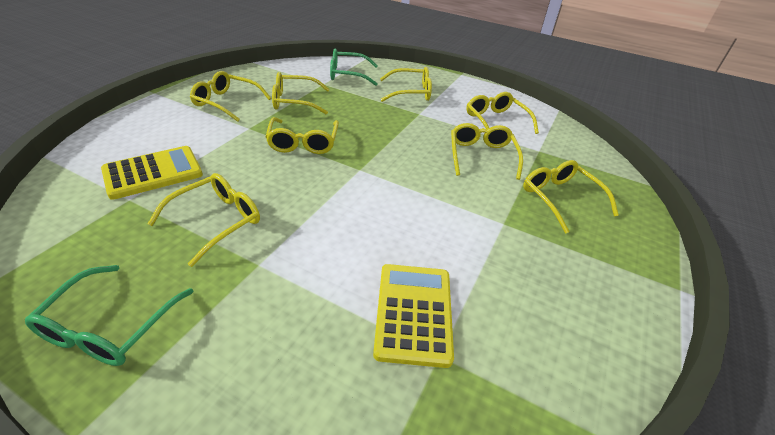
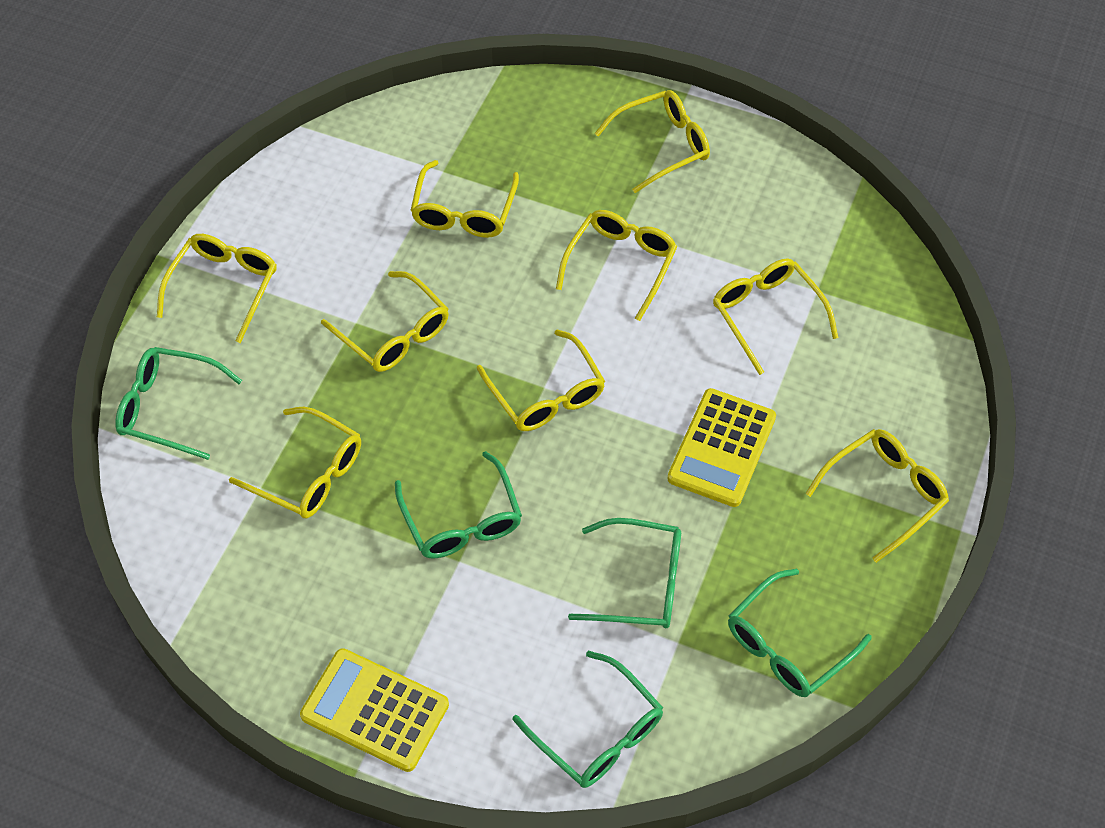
green glasses: 2 -> 5
yellow glasses: 8 -> 9

